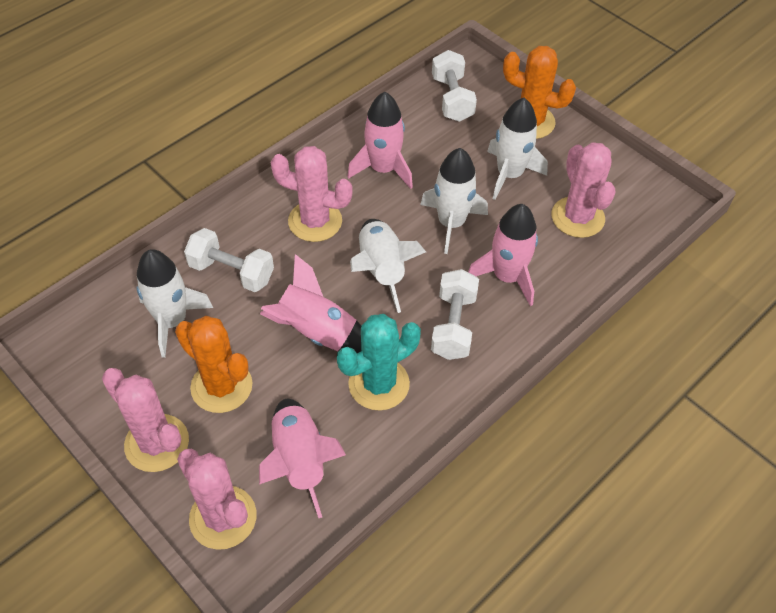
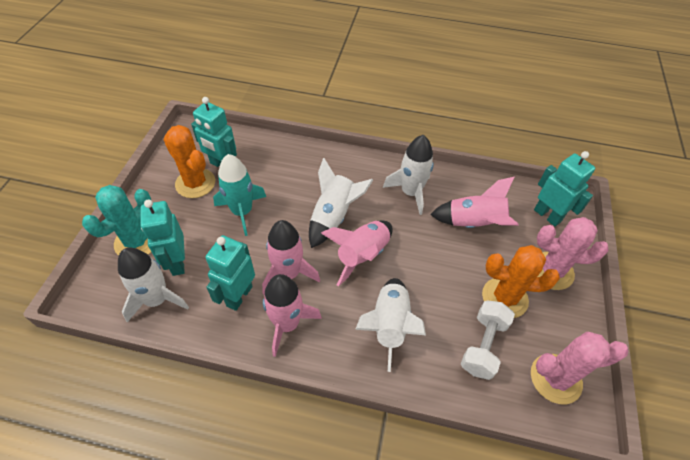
pink cactus: 4 -> 2
turquoise robot: 0 -> 4
turquoise rocket: 0 -> 1
white dumbbell: 3 -> 1

